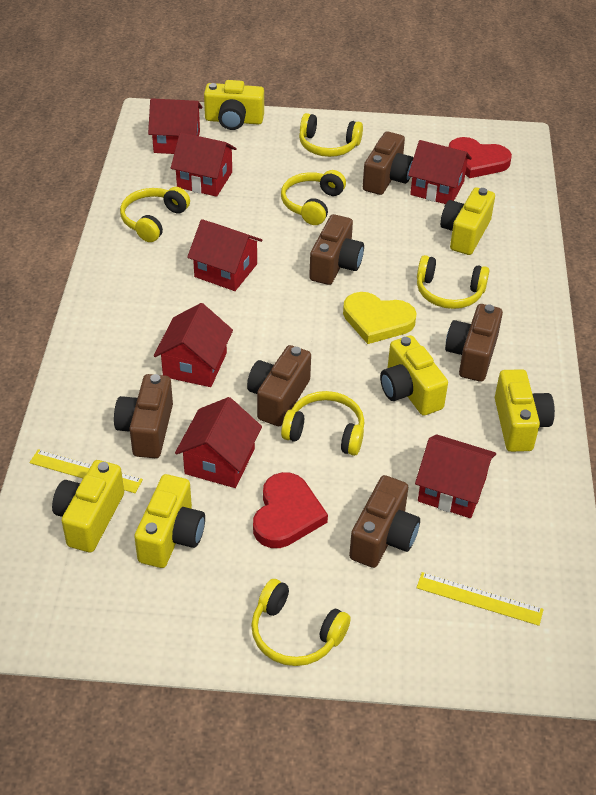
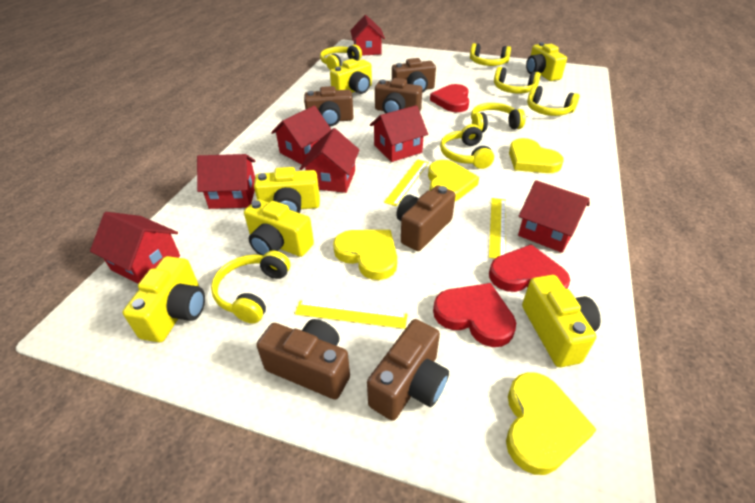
red heart: 2 -> 3
yellow headphones: 6 -> 7
yellow heart: 1 -> 4
yellow ruler: 2 -> 3

